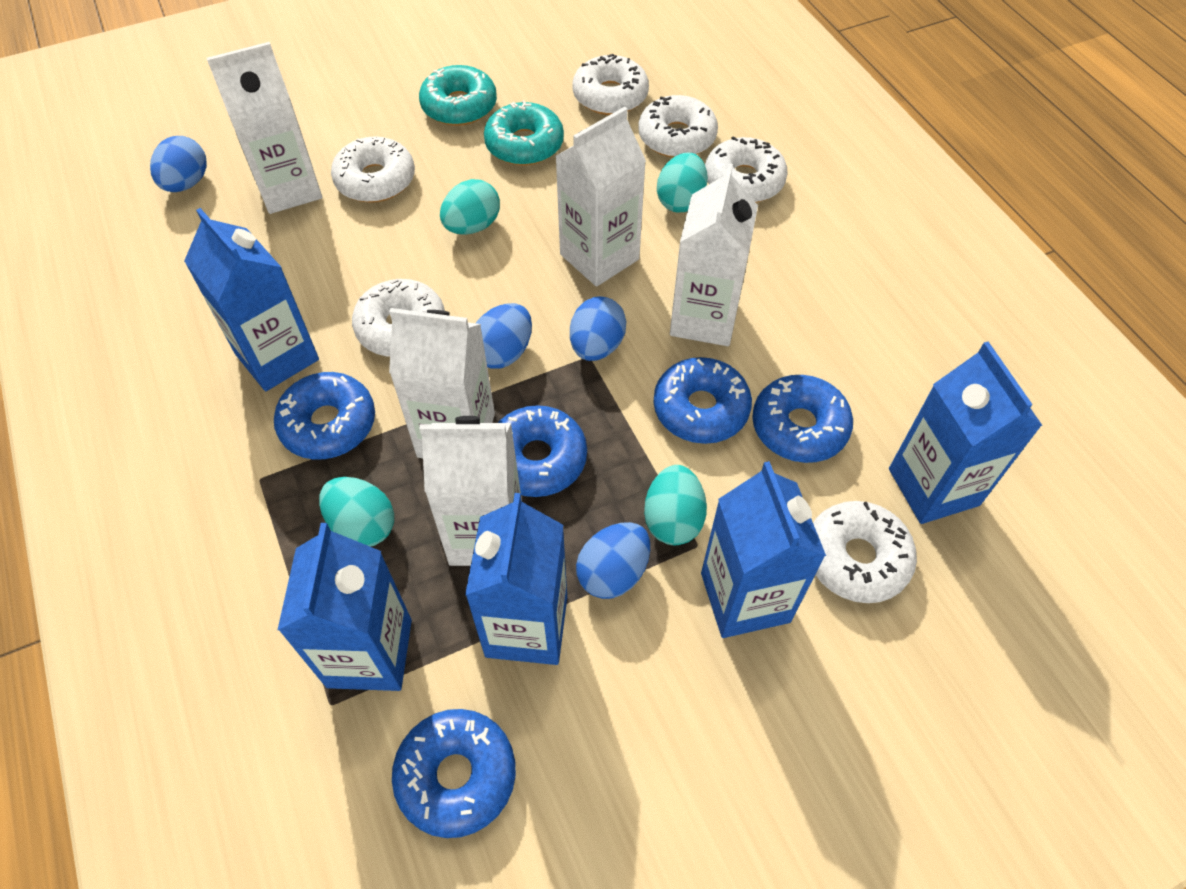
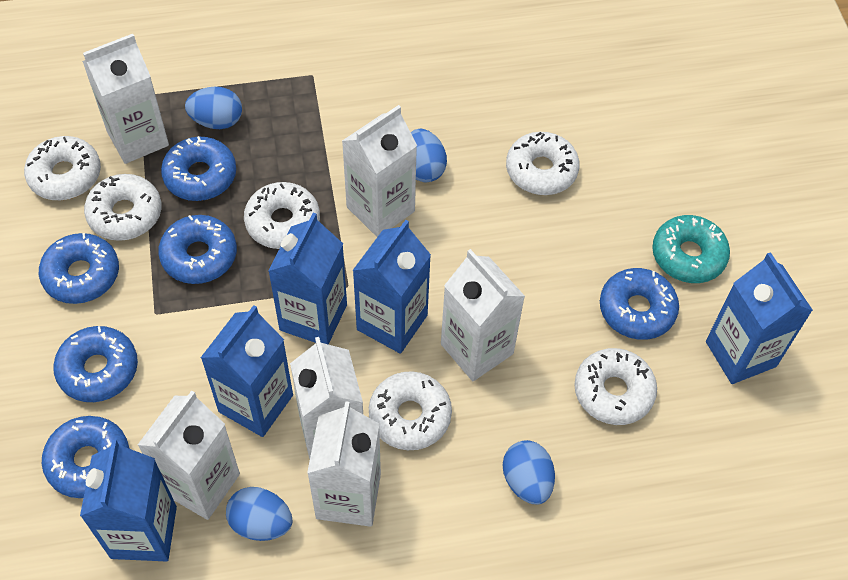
blue donut: 5 -> 6
turquoise donut: 2 -> 1
turquoise egg: 4 -> 0
white carton: 5 -> 6

